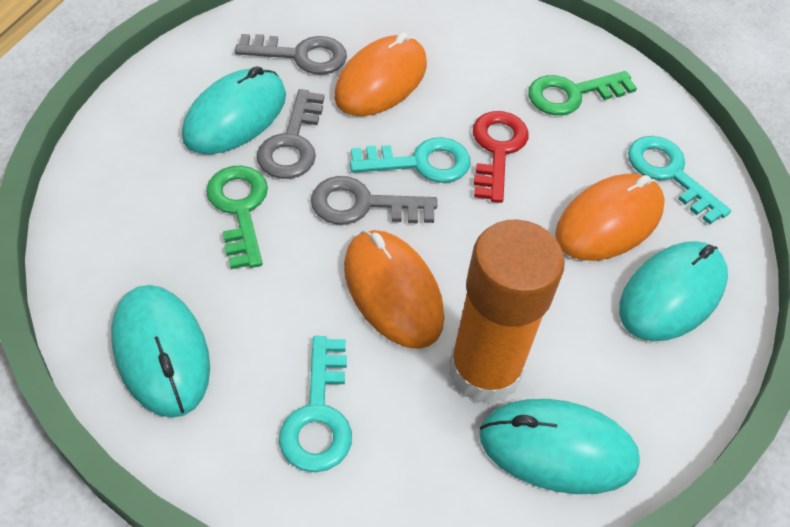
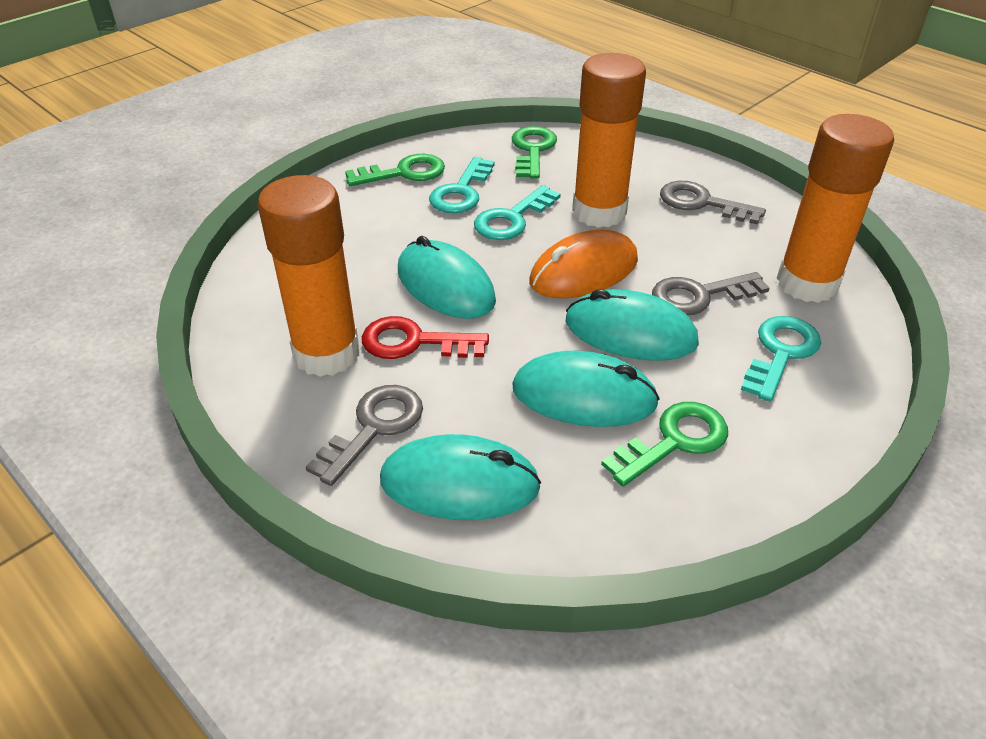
green key: 2 -> 3
orange glue stick: 1 -> 3
orange mouse: 3 -> 1

